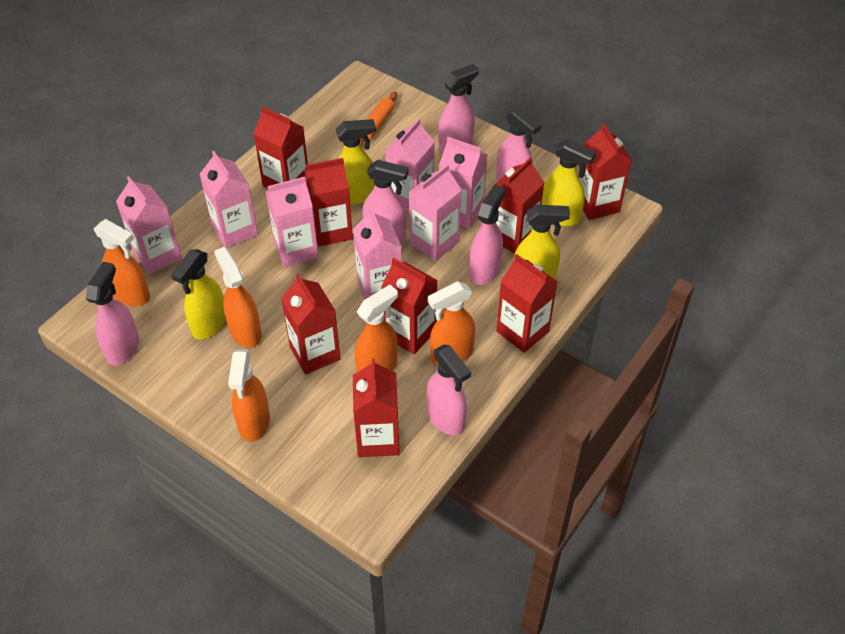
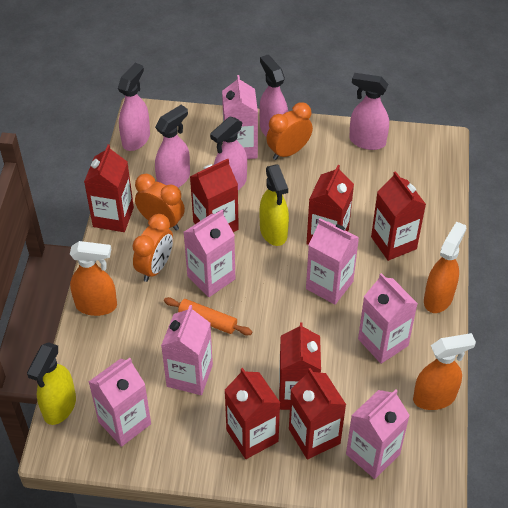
orange clock: 0 -> 3
orange spray bottle: 5 -> 3
pink spray bottle: 6 -> 5
red carton: 8 -> 7
yellow spray bottle: 4 -> 2

